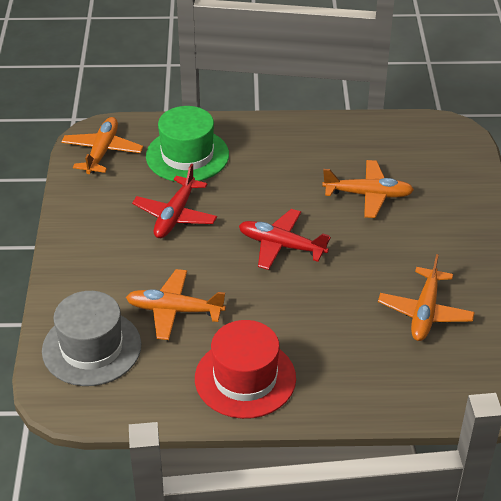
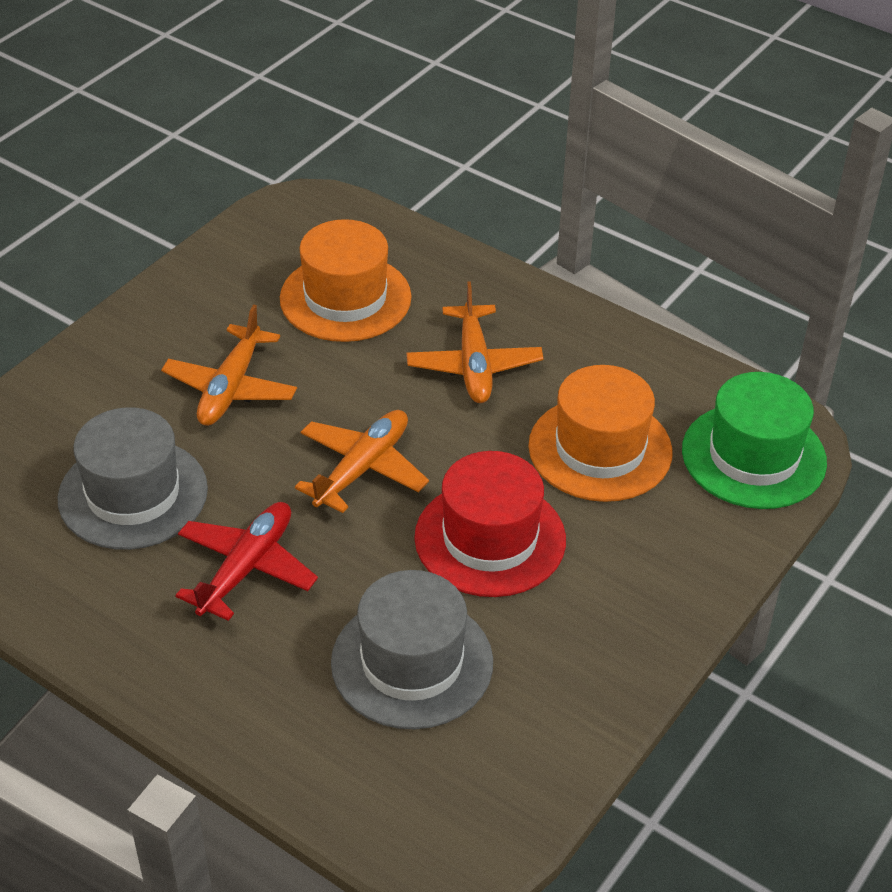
grey hat: 1 -> 2
orange hat: 0 -> 2
orange plane: 4 -> 3
red plane: 2 -> 1

